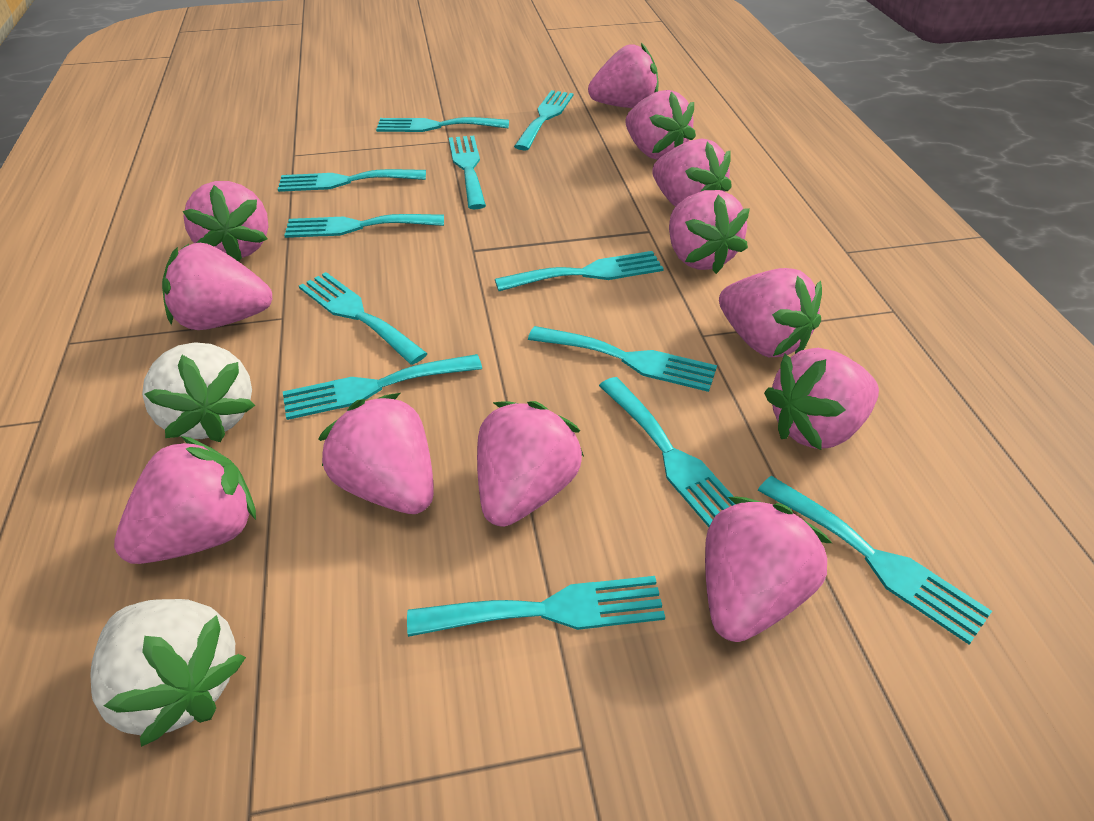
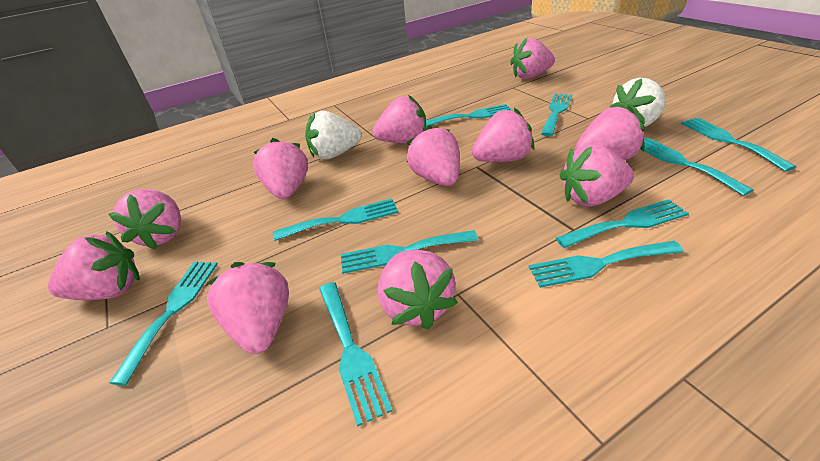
pink strawberry: 12 -> 11
turquoise fork: 12 -> 10

